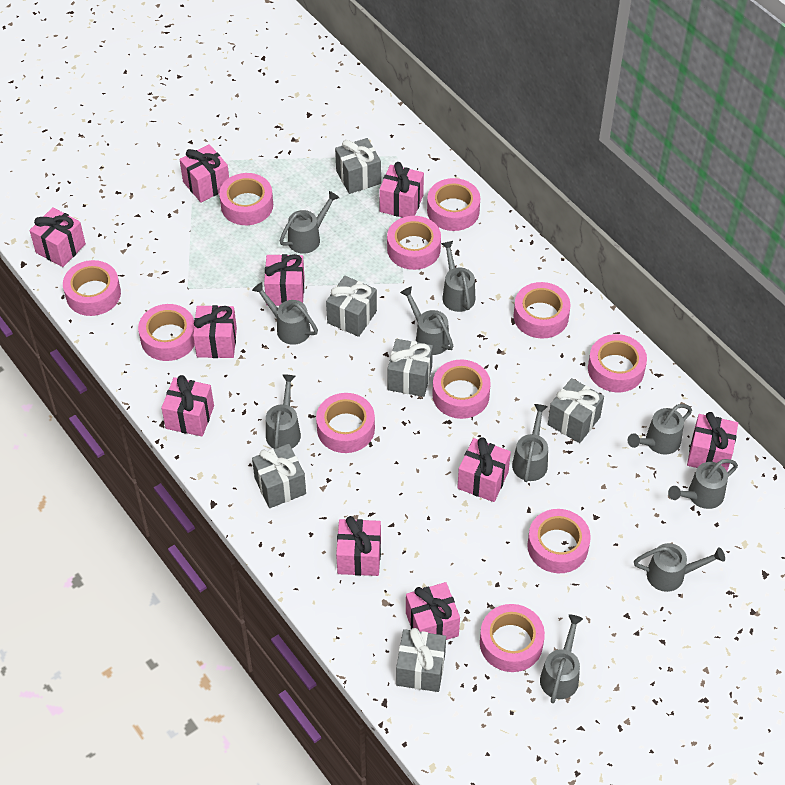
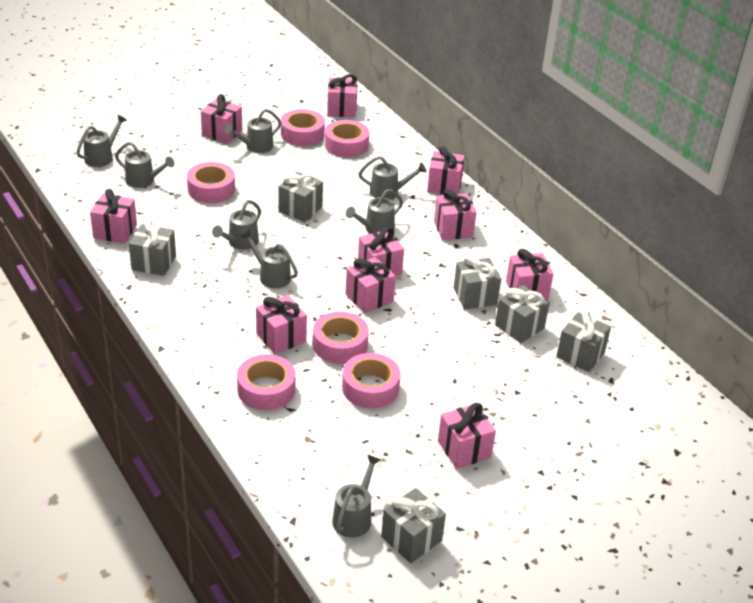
grey watering can: 10 -> 8
pink tape: 11 -> 6

